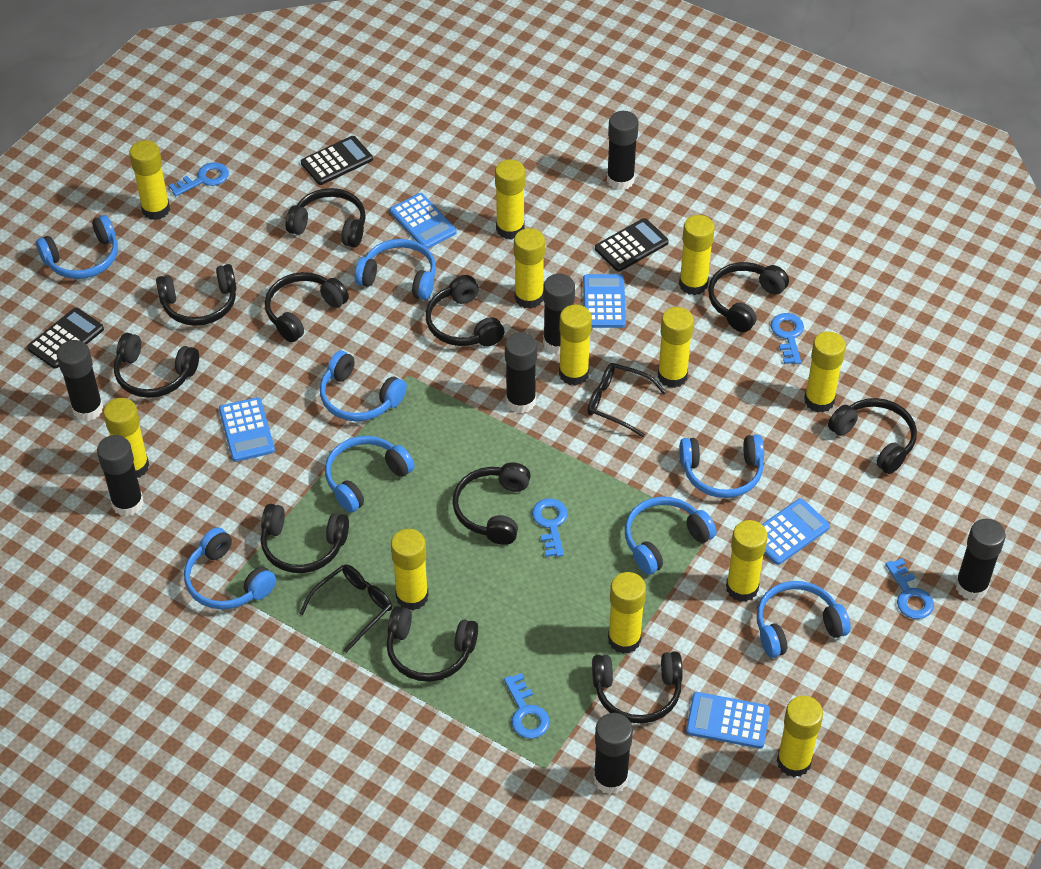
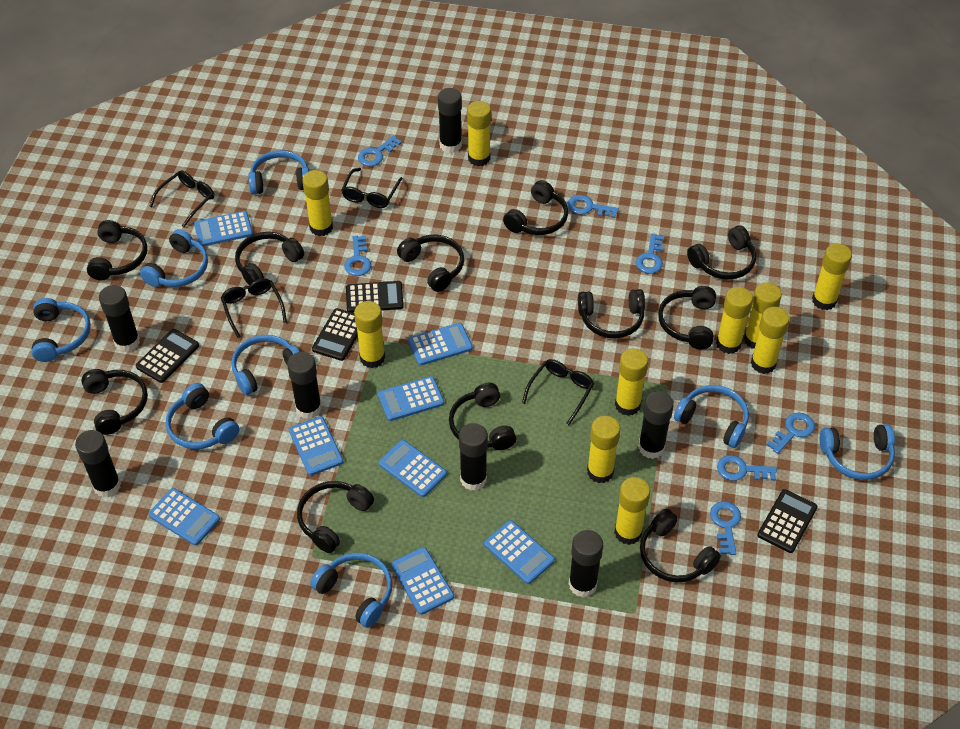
black calculator: 3 -> 4
black glasses: 2 -> 4
blue calculator: 5 -> 8
blue key: 5 -> 7
yellow glue stick: 12 -> 10

